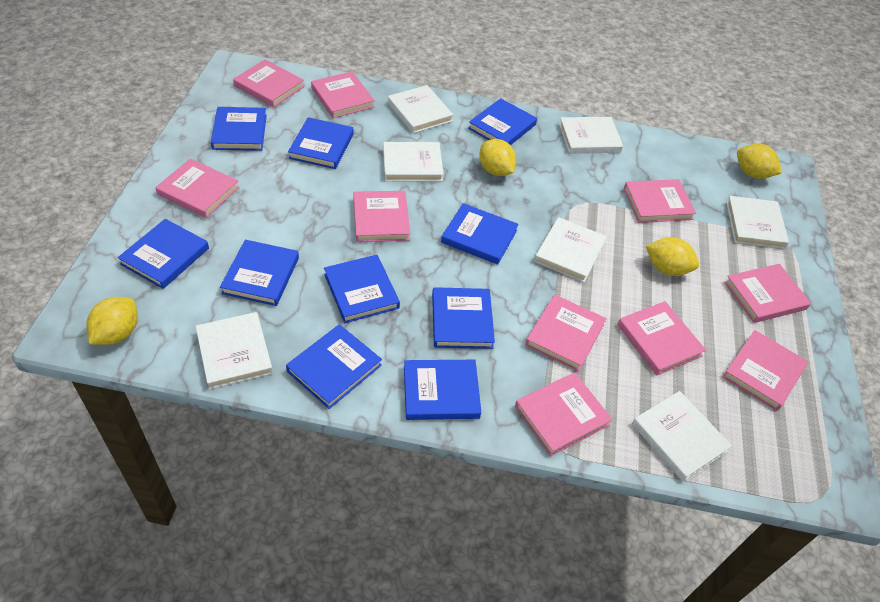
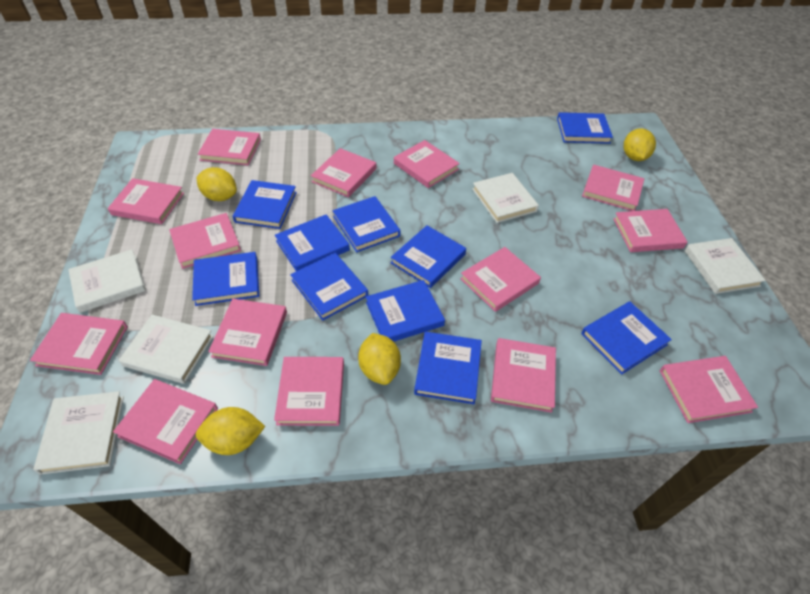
pink book: 10 -> 14
white book: 7 -> 5

